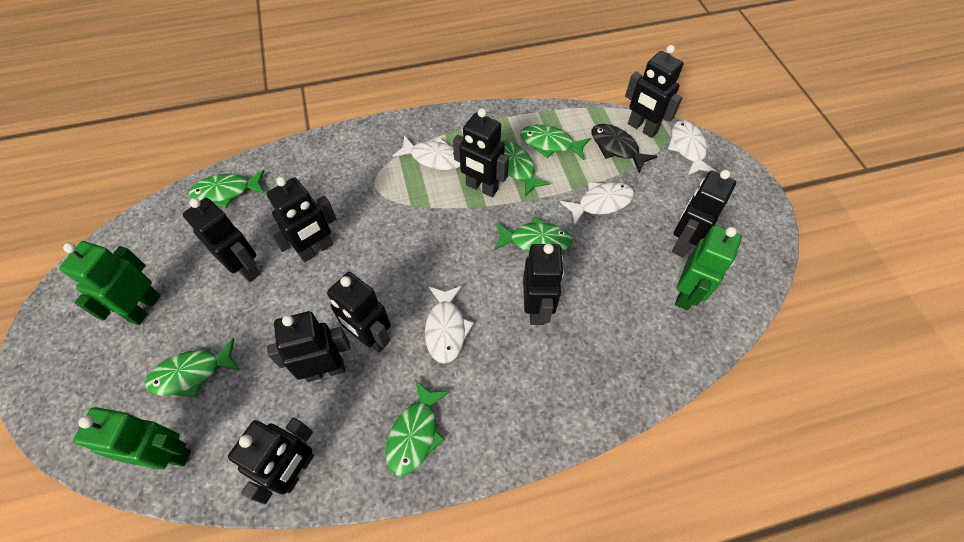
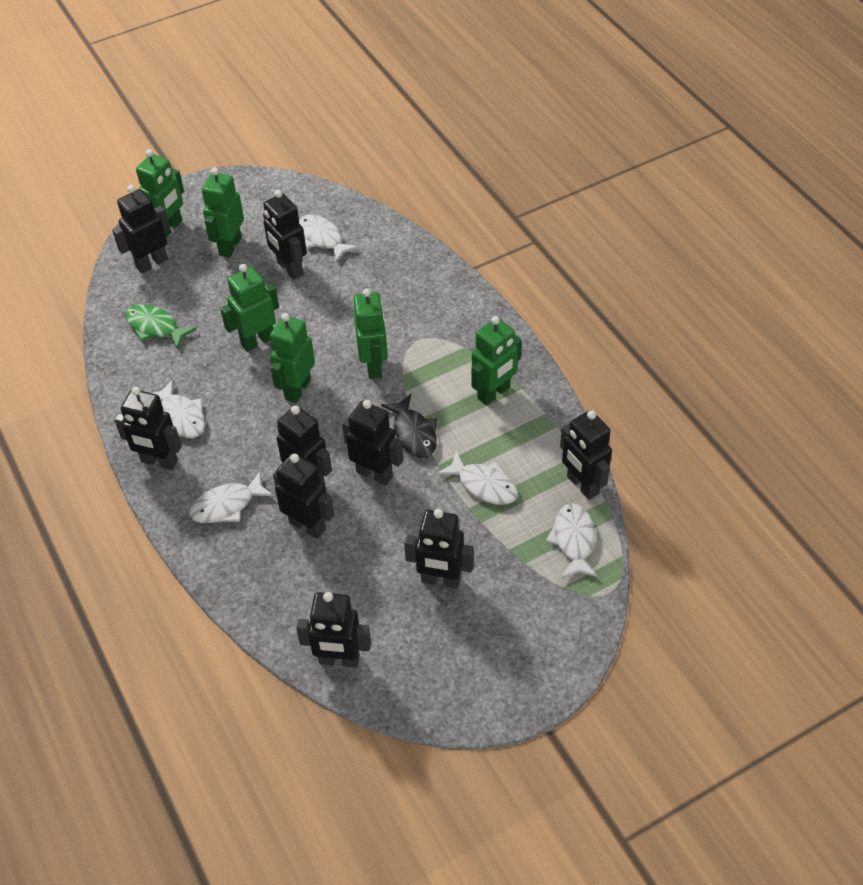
green fish: 6 -> 1
green robot: 3 -> 6
white fish: 4 -> 5

